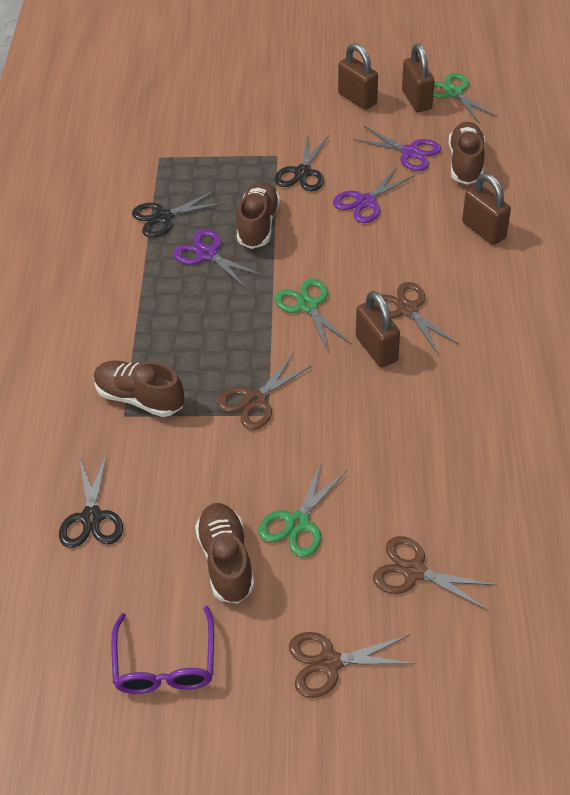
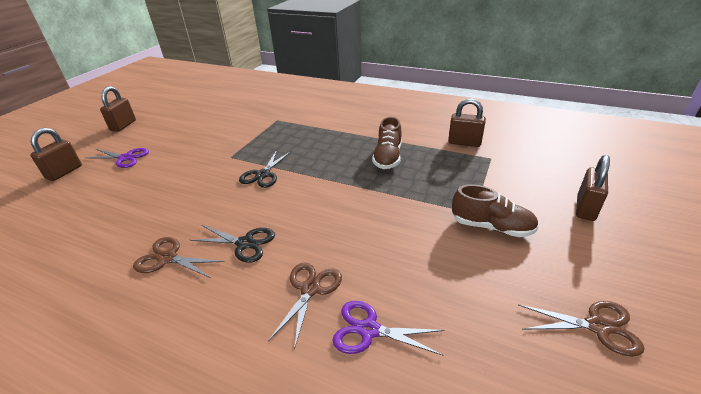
black scissors: 3 -> 2
brown scissors: 4 -> 3
brown shoe: 4 -> 2
green scissors: 3 -> 0
purple glasses: 1 -> 0
purple scissors: 3 -> 2

